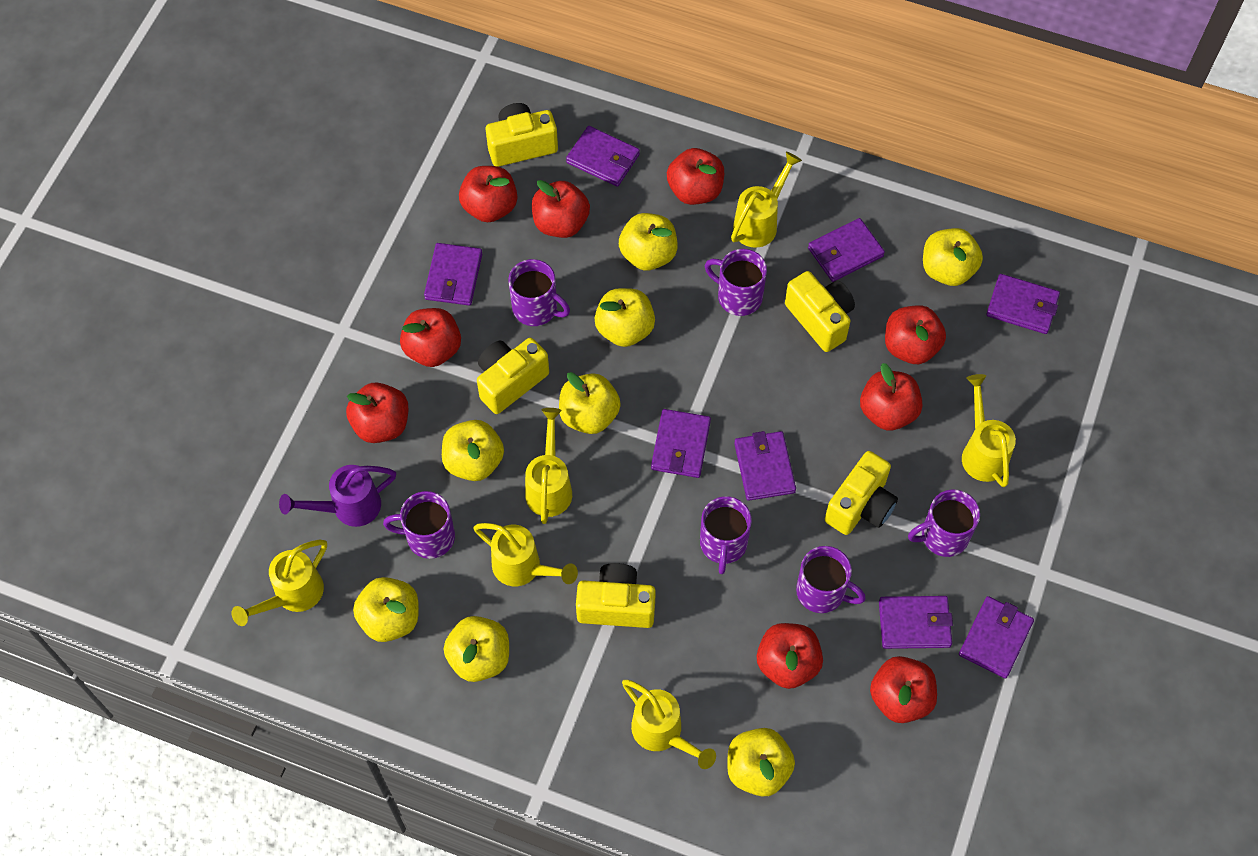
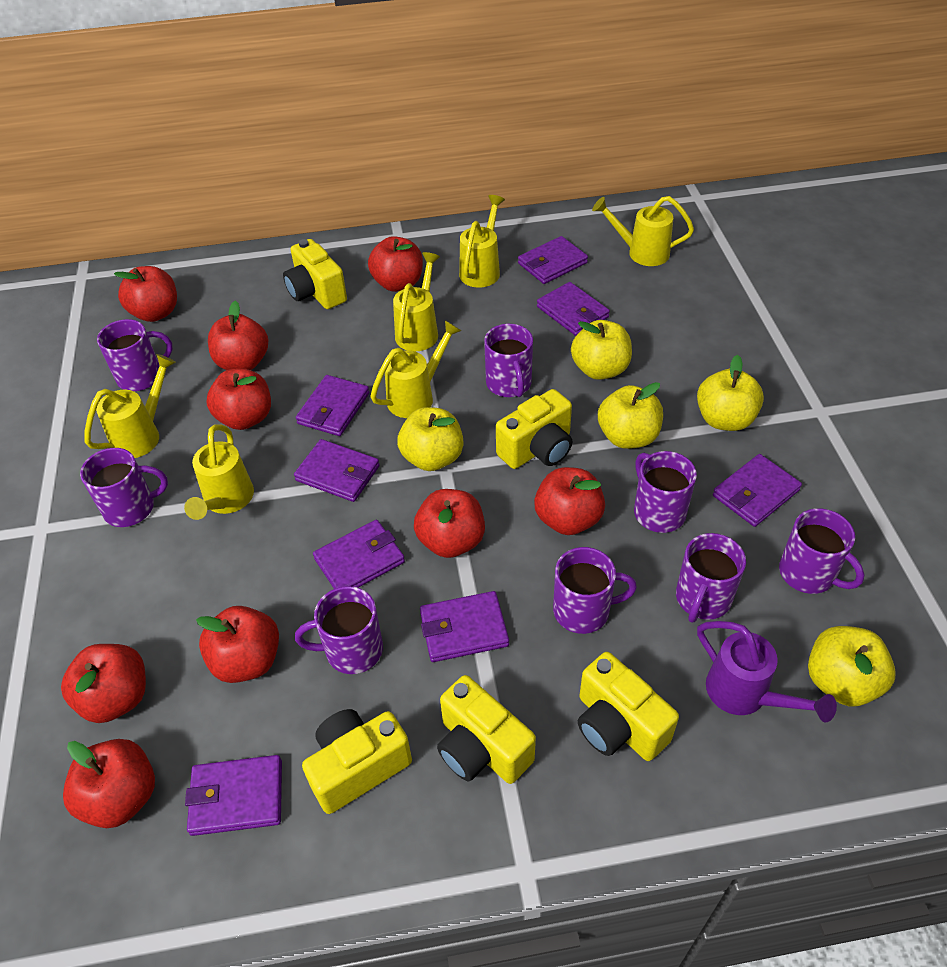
purple mug: 6 -> 8
yellow apple: 8 -> 5

